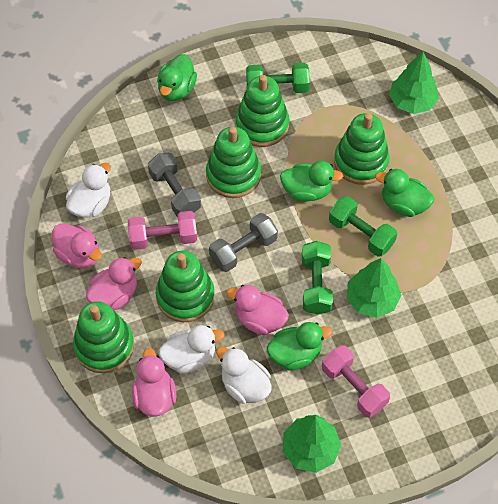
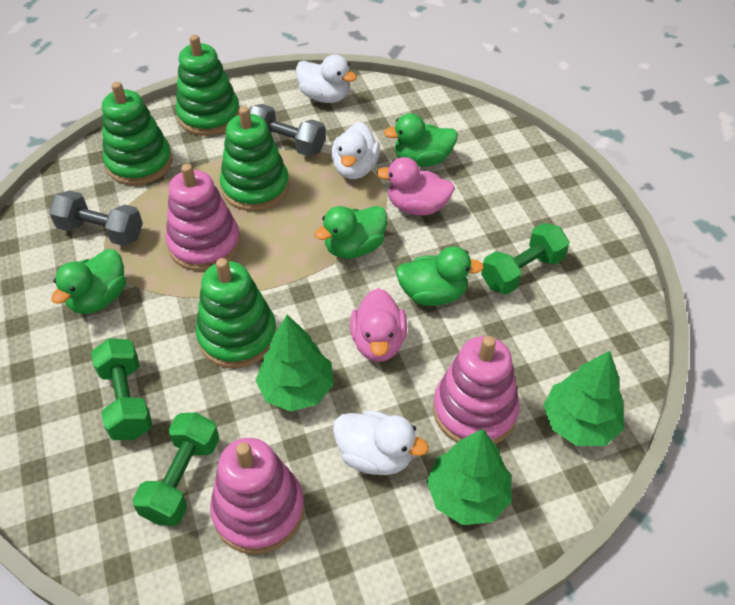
green stacking toy: 5 -> 4
pink duck: 4 -> 2
pink dumbbell: 2 -> 0
pink stacking toy: 0 -> 3

